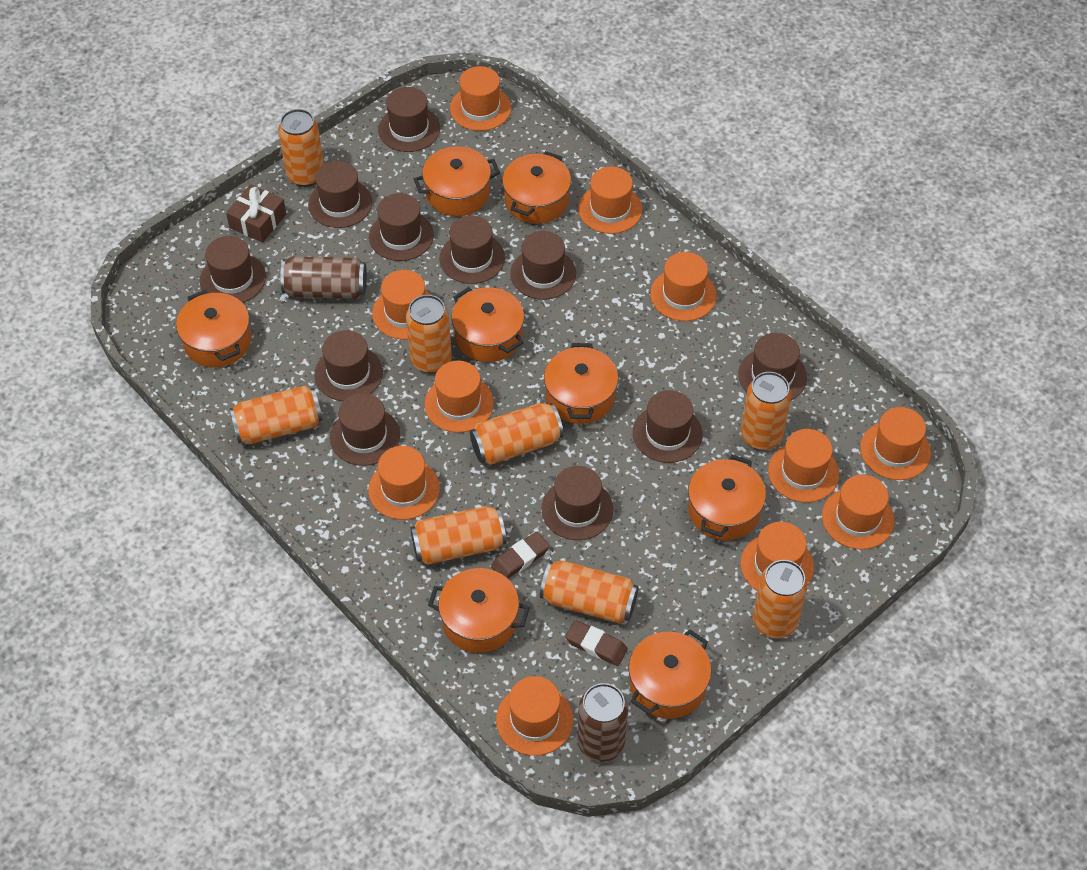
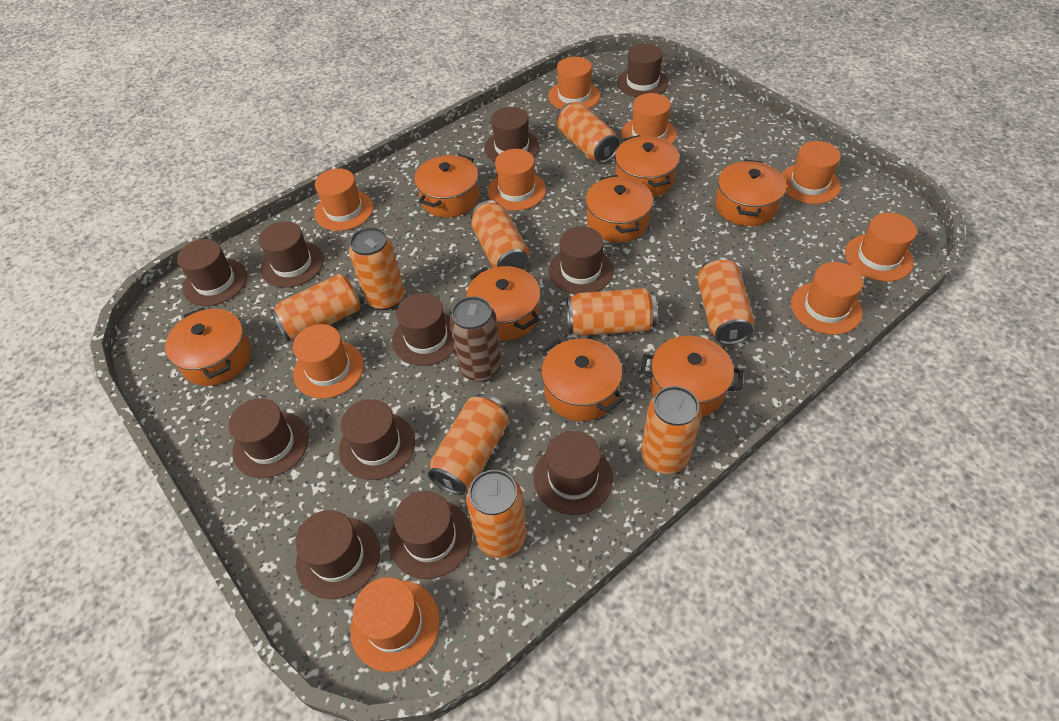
brown can: 2 -> 1
brown eraser: 2 -> 0
brown gift: 1 -> 0
orange can: 8 -> 9
orange hat: 11 -> 9

